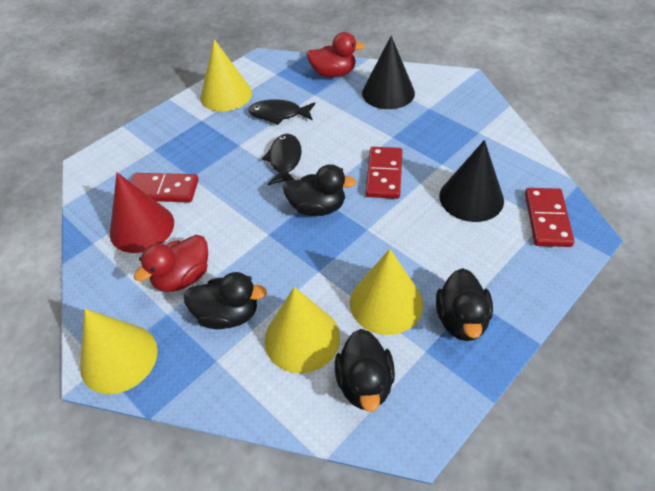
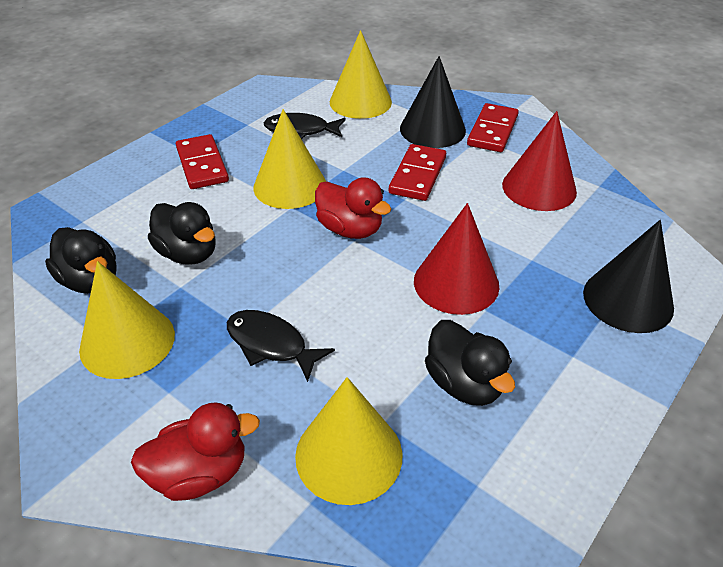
black duck: 4 -> 3
red cone: 1 -> 2

